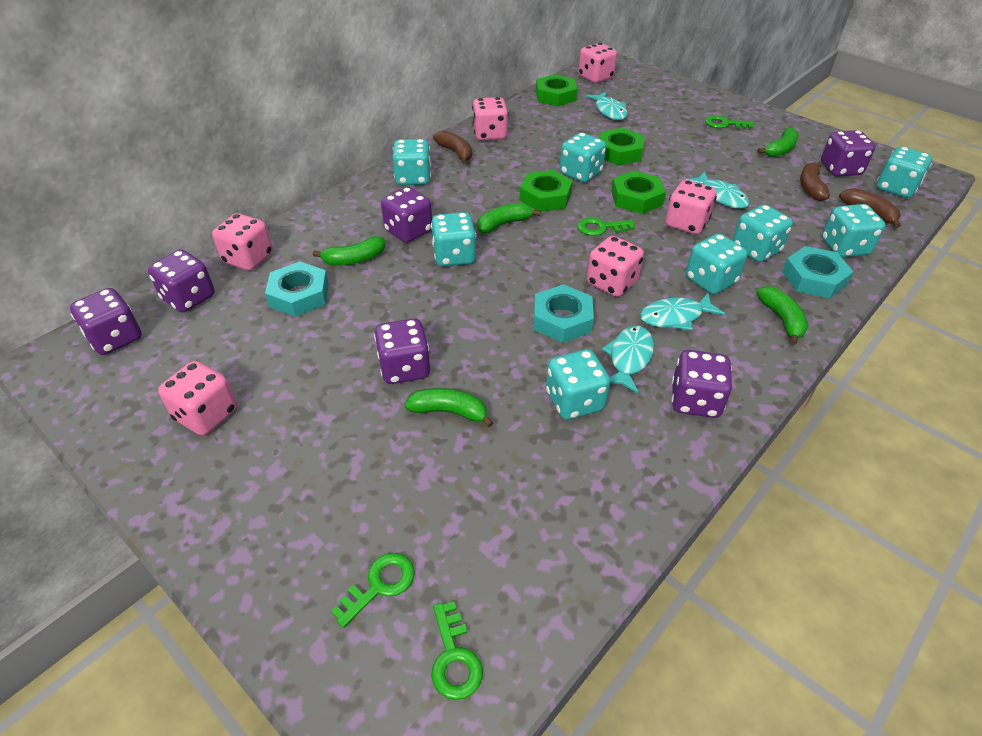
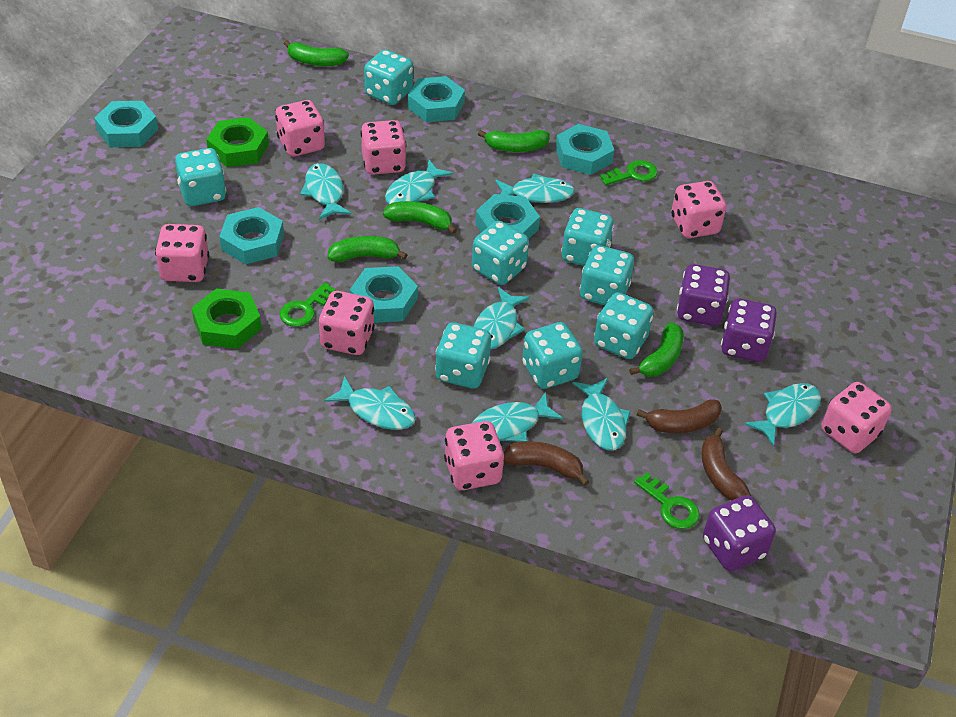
green key: 4 -> 3
green nut: 4 -> 2
pink dice: 6 -> 7
purple dice: 6 -> 3
turquoise fish: 4 -> 8
turquoise nut: 3 -> 6

